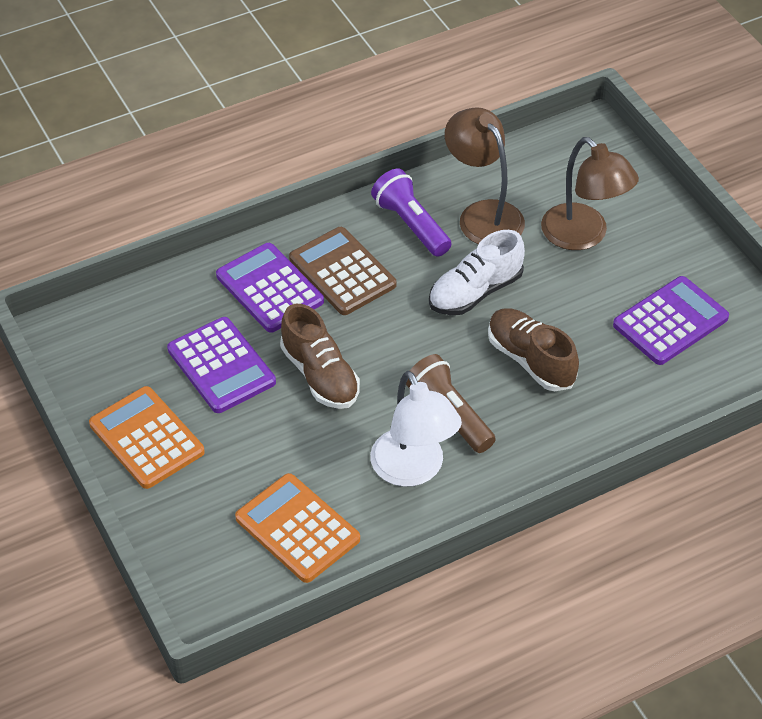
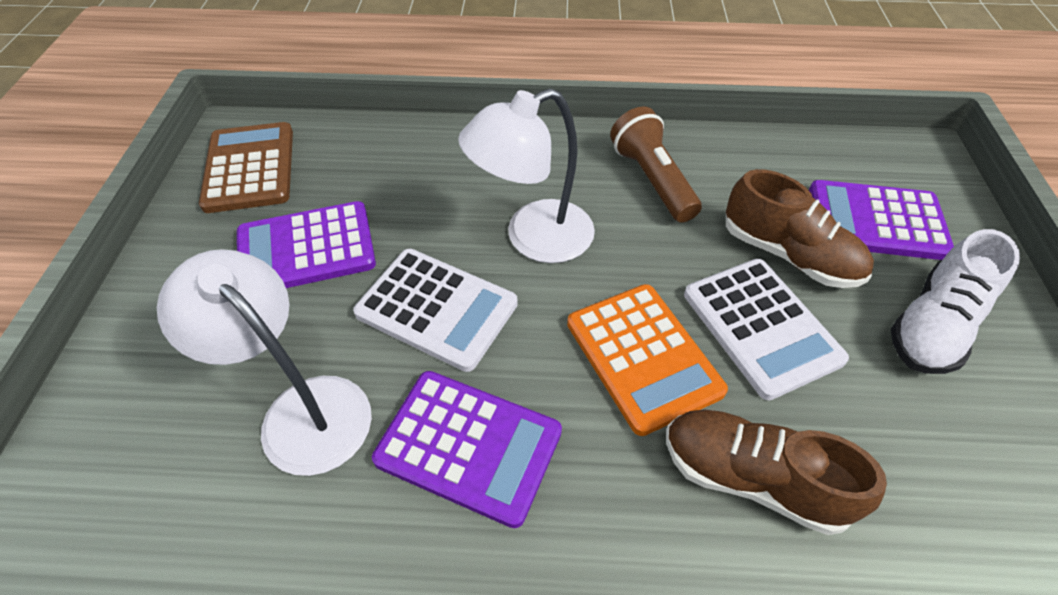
brown lamp: 2 -> 0
orange calculator: 2 -> 1
purple flashlight: 1 -> 0
white calculator: 0 -> 2
white lamp: 1 -> 2

